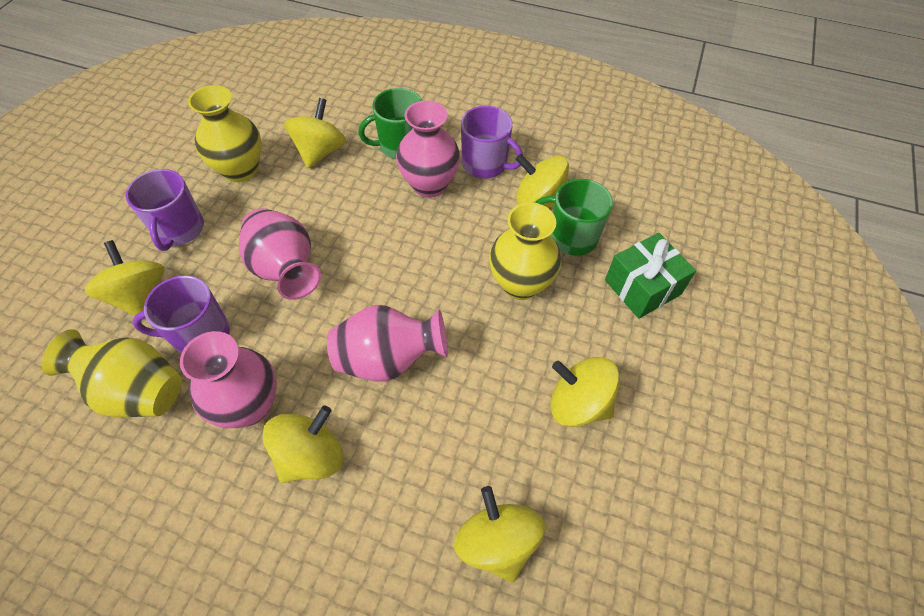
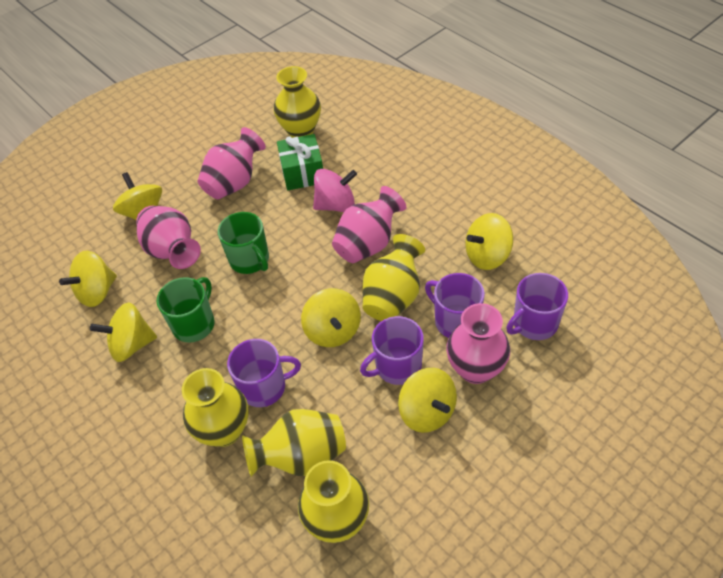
pink spinning top: 0 -> 1
purple mug: 3 -> 4
yellow vase: 3 -> 5

